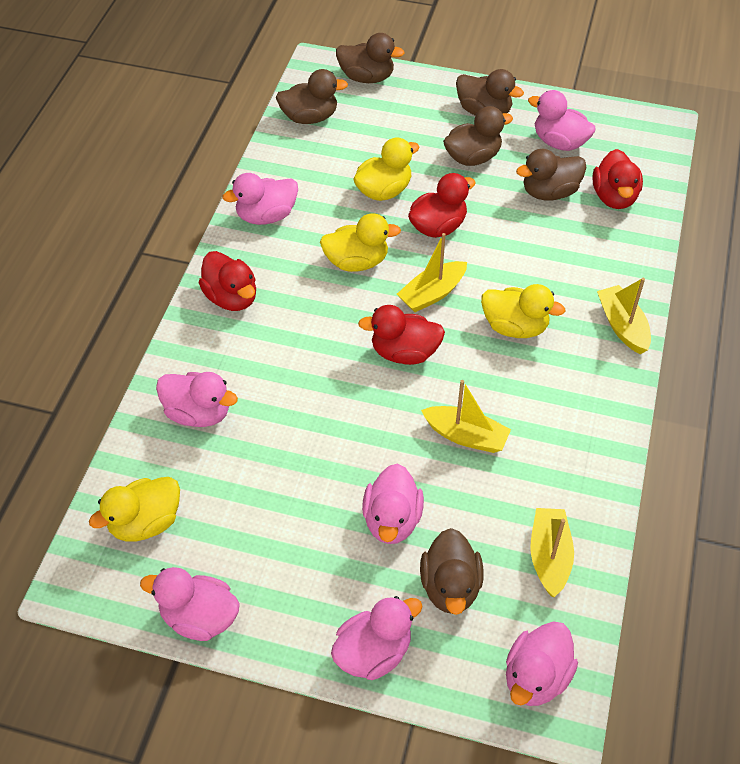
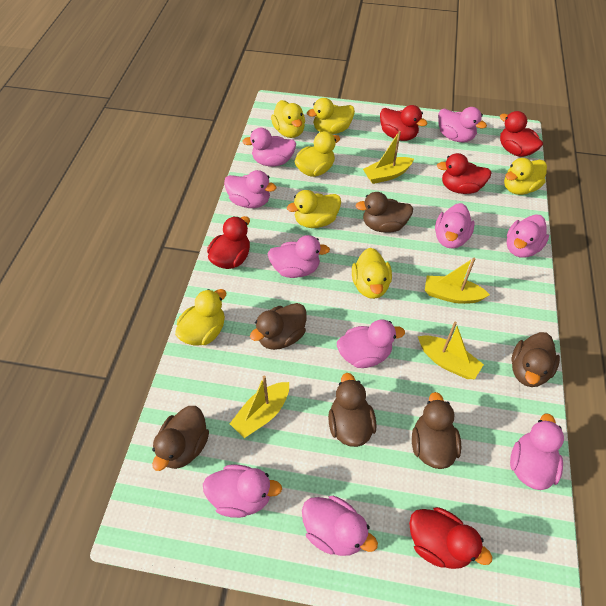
pink duck: 7 -> 10
red duck: 4 -> 5
yellow duck: 4 -> 7

